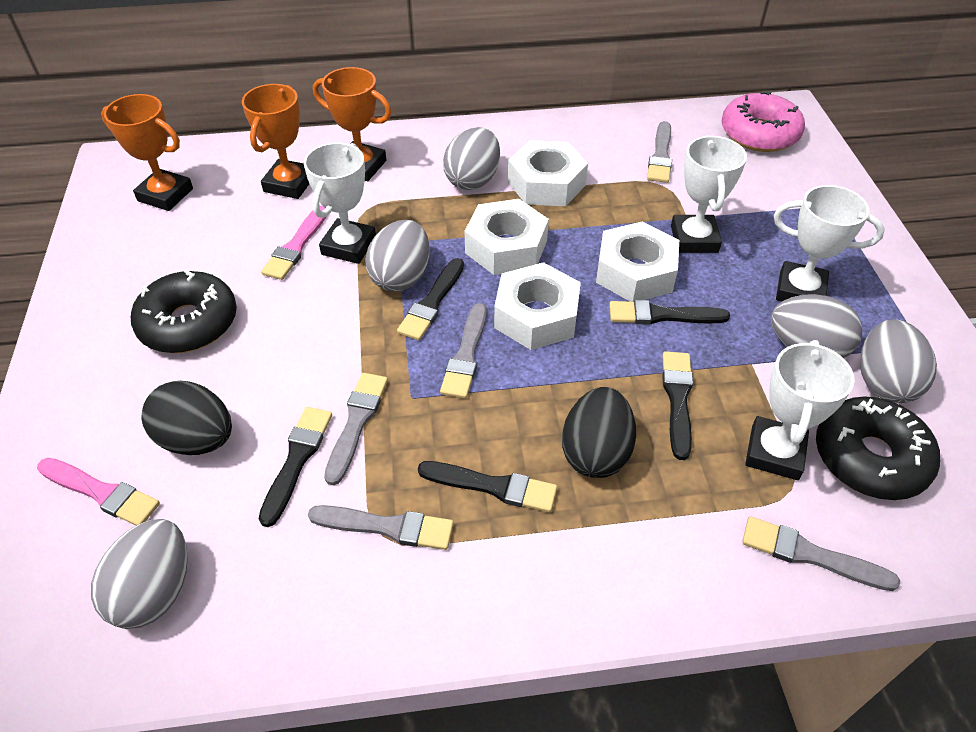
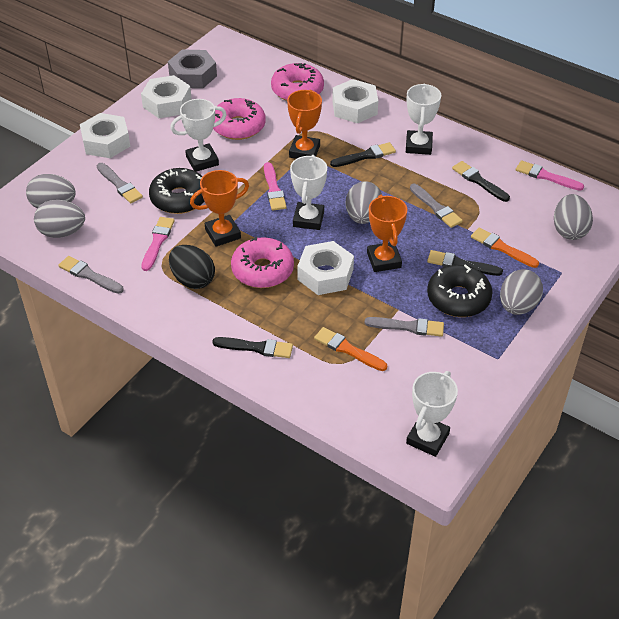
black brush: 5 -> 4
black egg: 2 -> 1
grey brush: 5 -> 4
grey nut: 0 -> 1
orange brush: 0 -> 2
pink brush: 2 -> 3
pink donut: 1 -> 3

